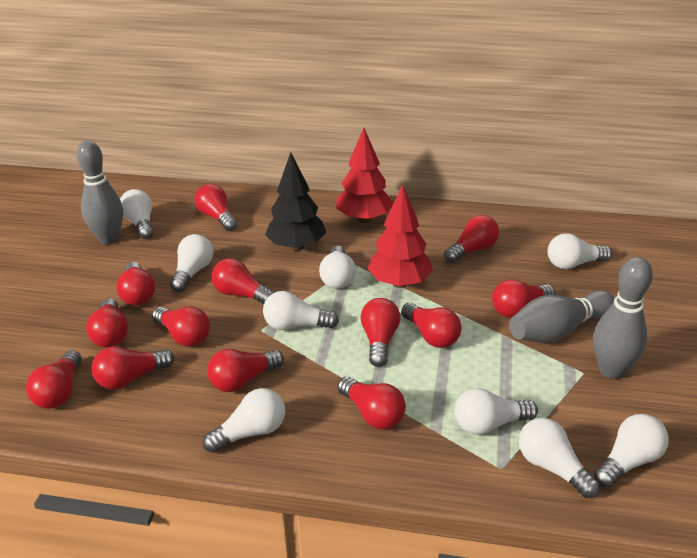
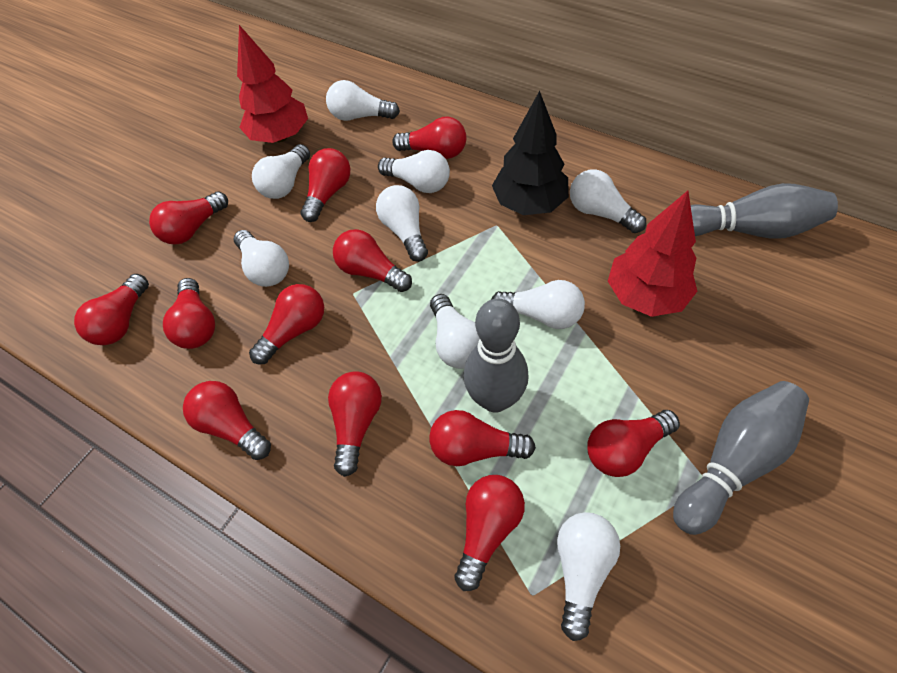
red light bulb: 13 -> 12

